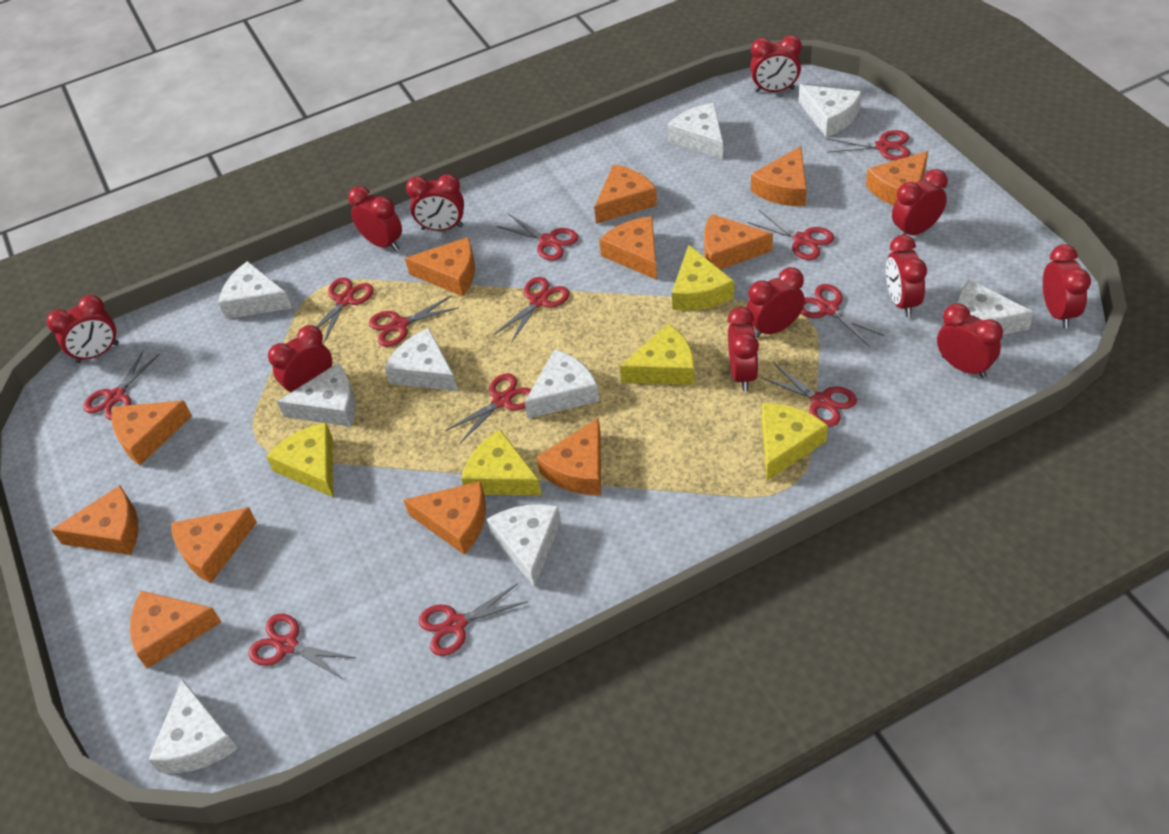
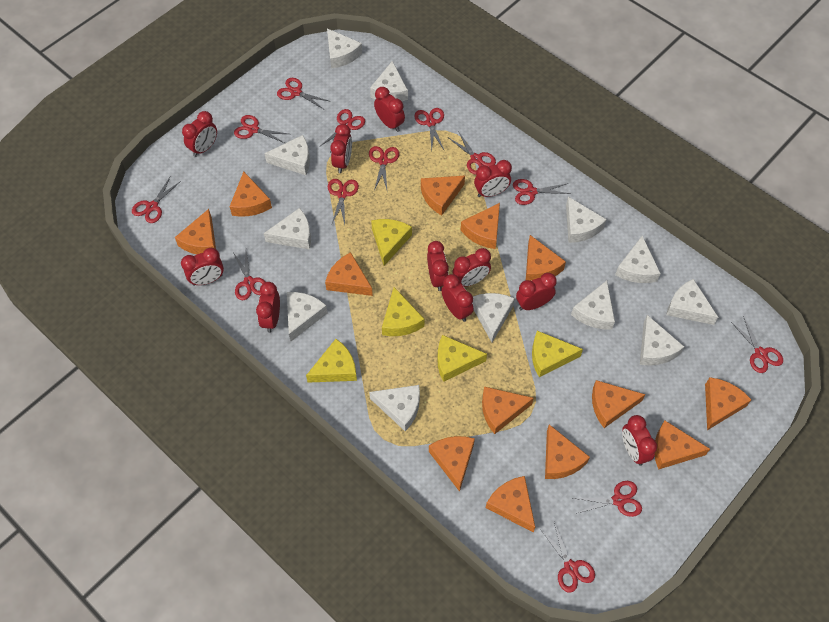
orange cheese: 12 -> 13
red scissors: 12 -> 13
white cheese: 9 -> 12

